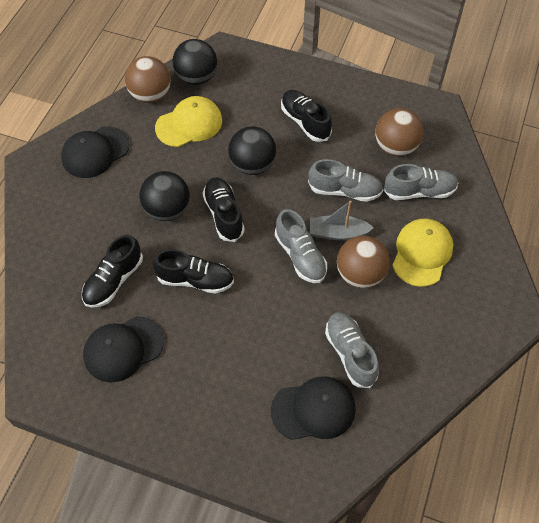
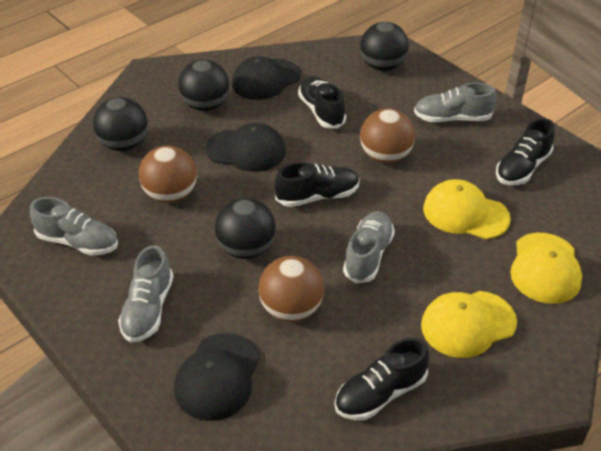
black ball: 3 -> 4
grey boat: 1 -> 0
yellow cap: 2 -> 3

